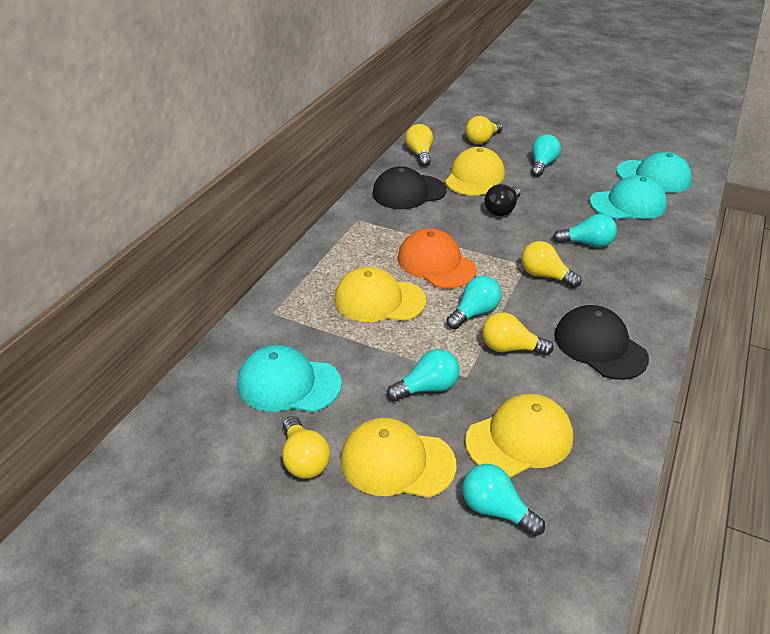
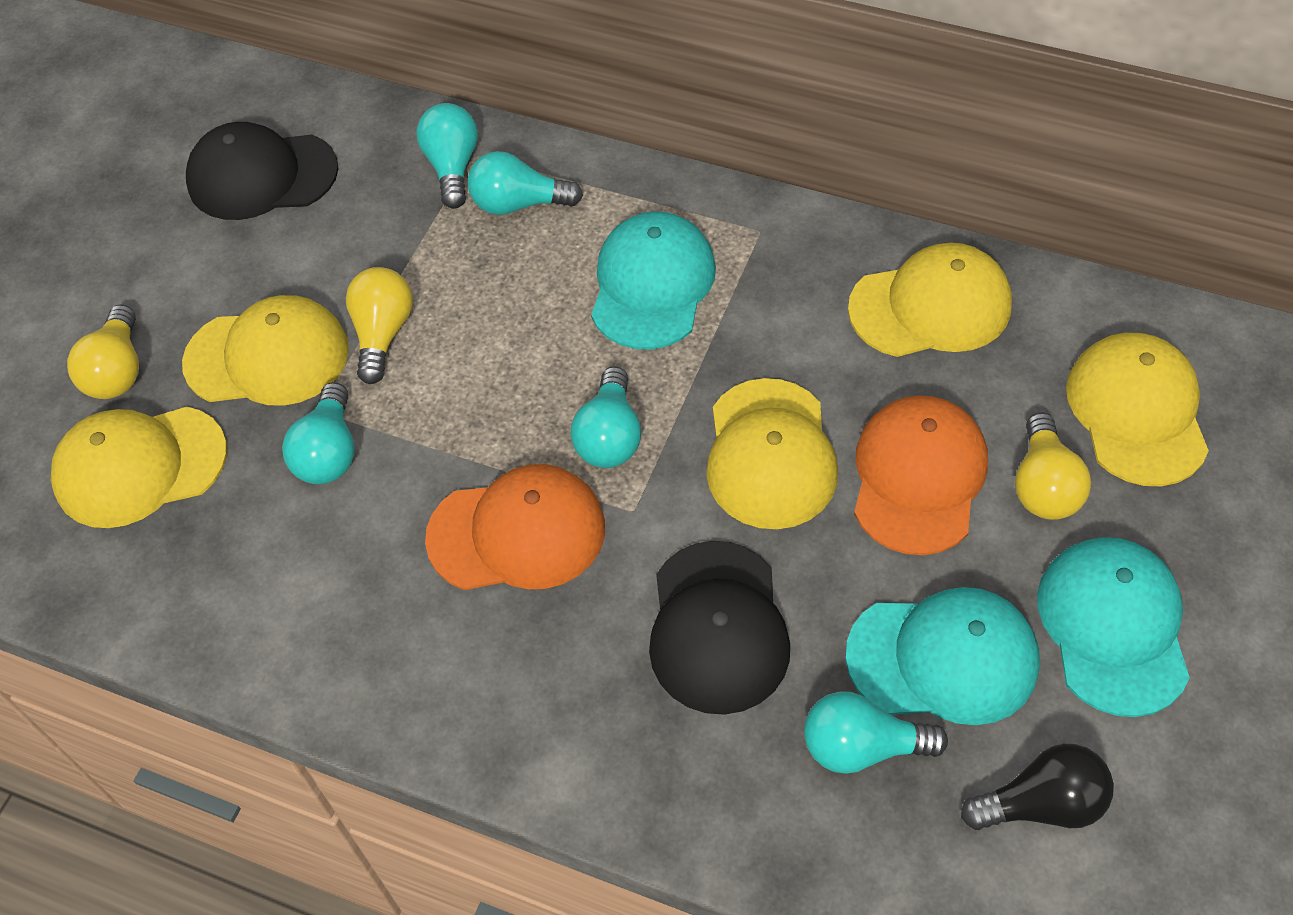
orange cap: 1 -> 2
yellow cap: 4 -> 5
yellow light bulb: 5 -> 3

